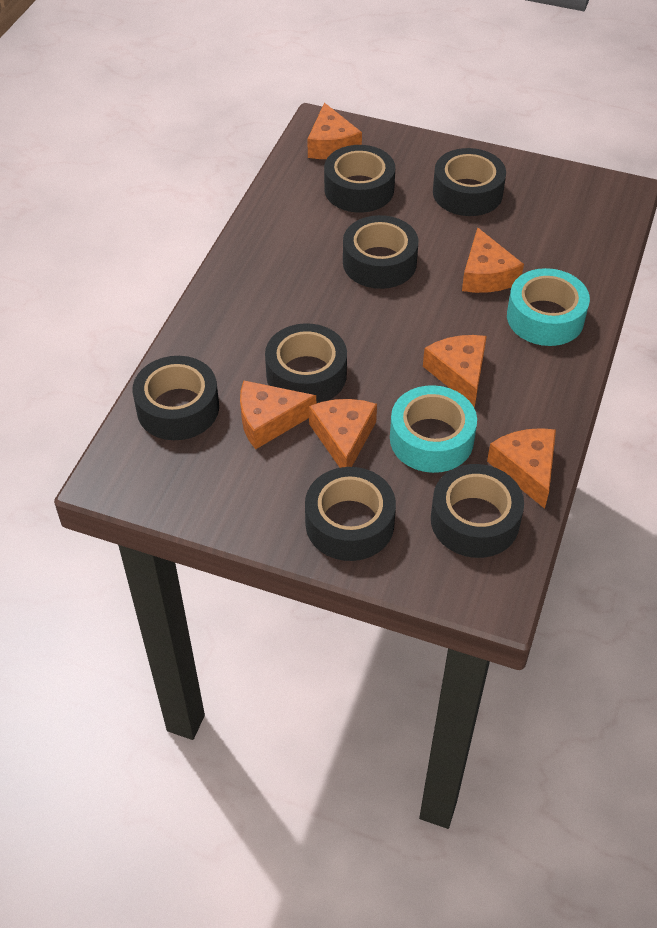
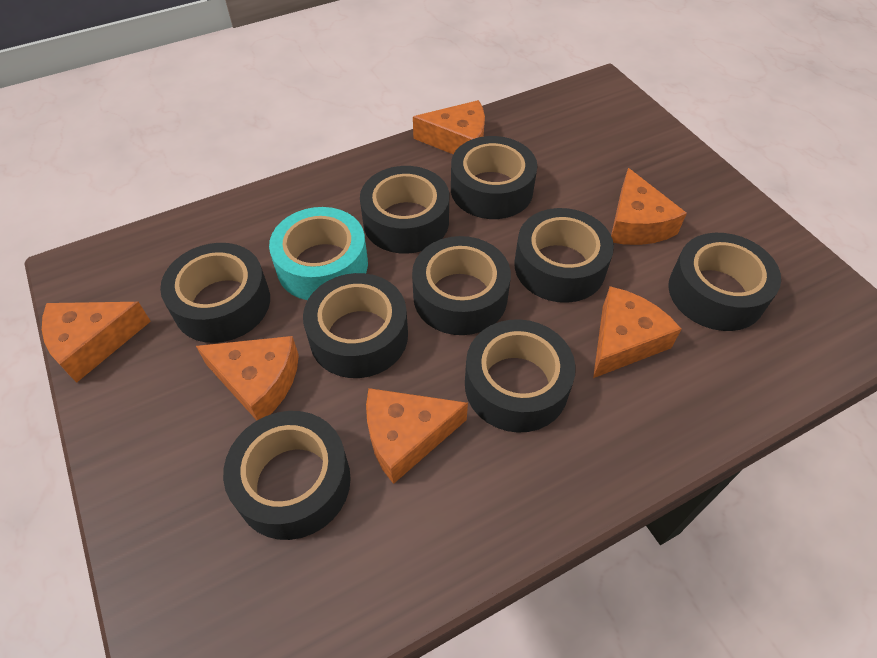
black tape: 7 -> 9
turquoise tape: 2 -> 1

